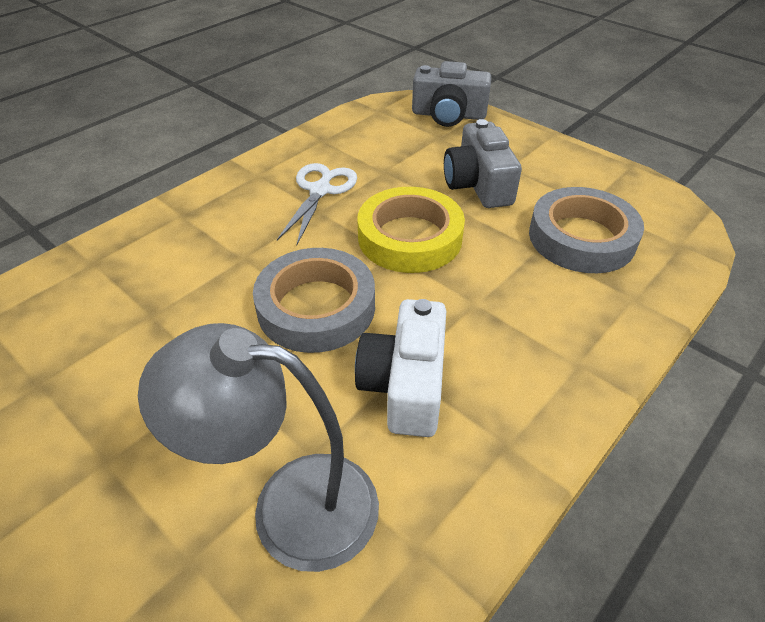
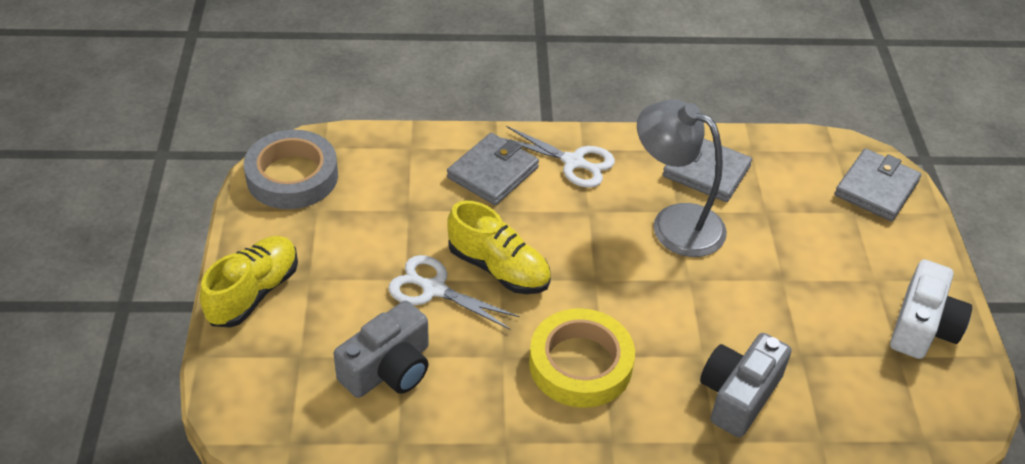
grey tape: 2 -> 1
grey wallet: 0 -> 3
white scissors: 1 -> 2
yellow shoe: 0 -> 2

